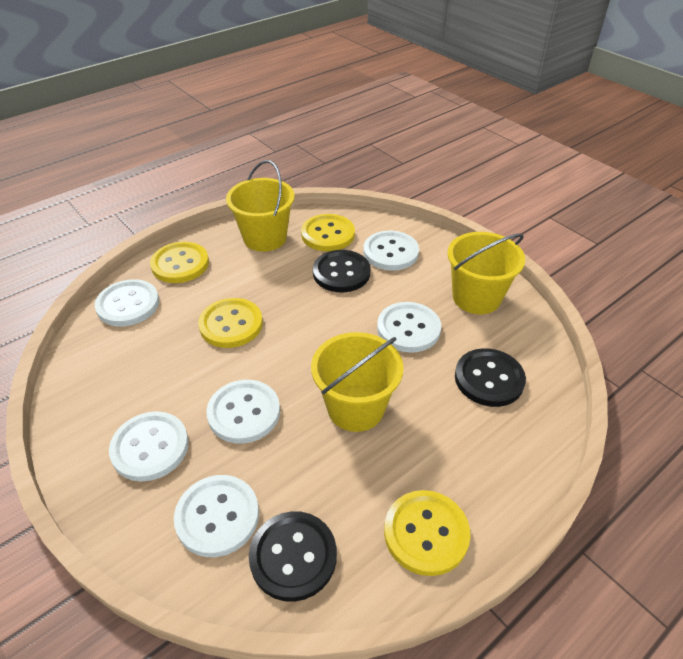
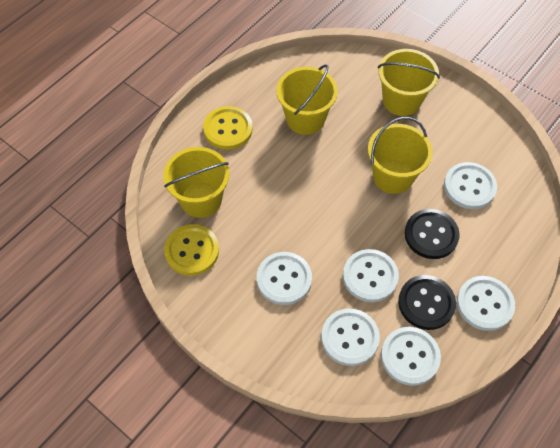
black button: 3 -> 2
yellow bucket: 3 -> 4
yellow button: 4 -> 2

